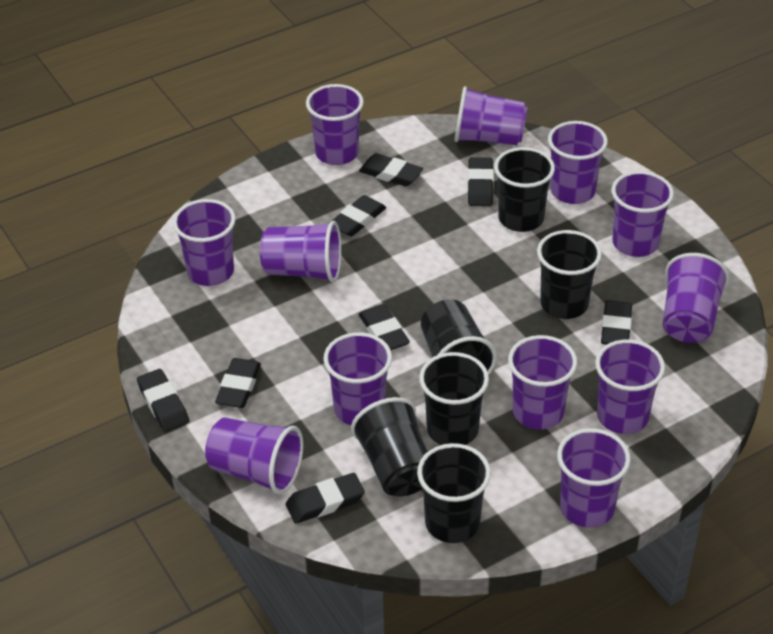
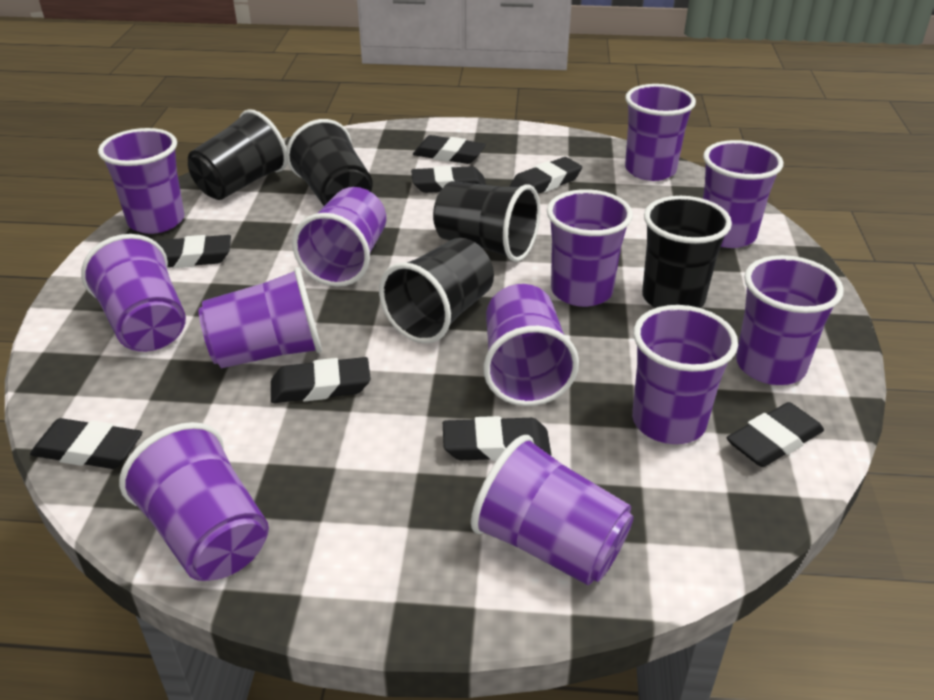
black cup: 6 -> 5

